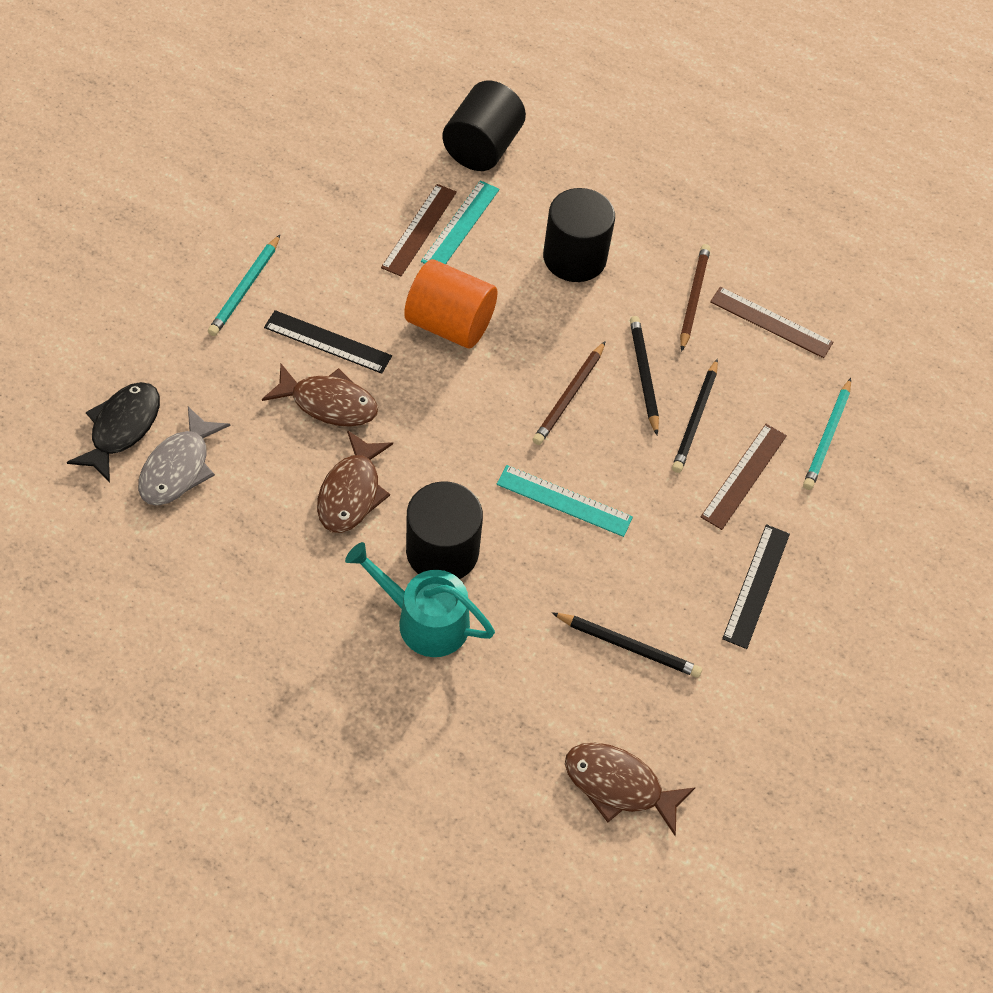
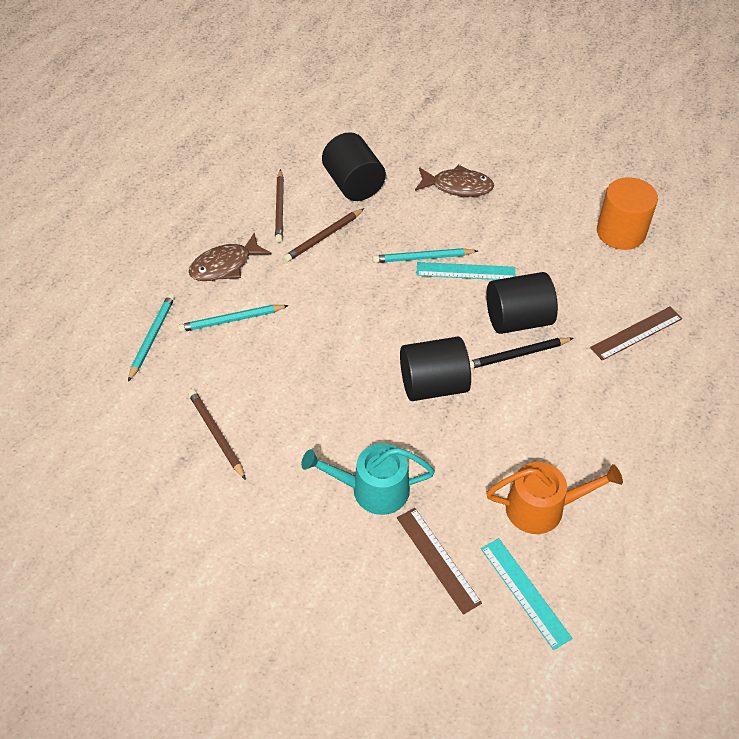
black fish: 1 -> 0
black pencil: 3 -> 1
black ruler: 2 -> 0
brown fish: 3 -> 2
brown pencil: 2 -> 3
brown ruler: 3 -> 2
grey fish: 1 -> 0
orange watering can: 0 -> 1
turquoise pencil: 2 -> 3

